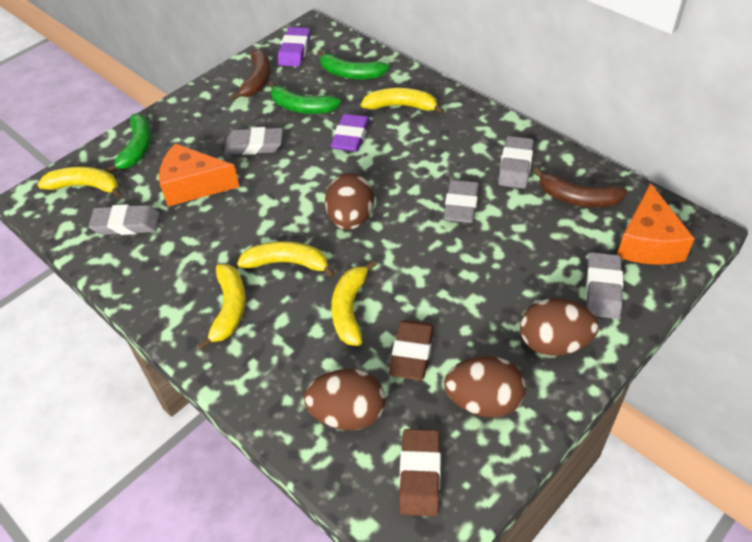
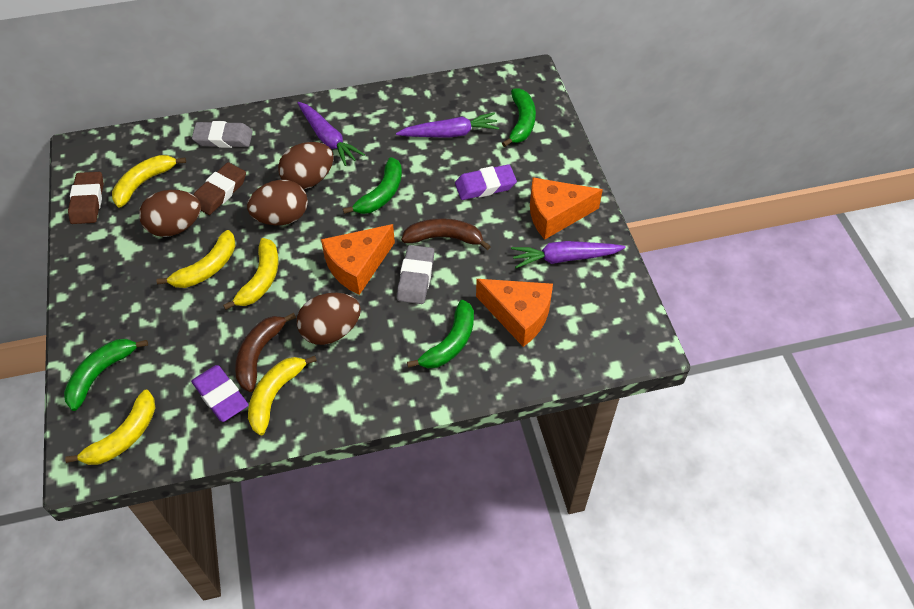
green banana: 3 -> 4
grey eraser: 5 -> 2
orange cheese: 2 -> 3
purple carrot: 0 -> 3

